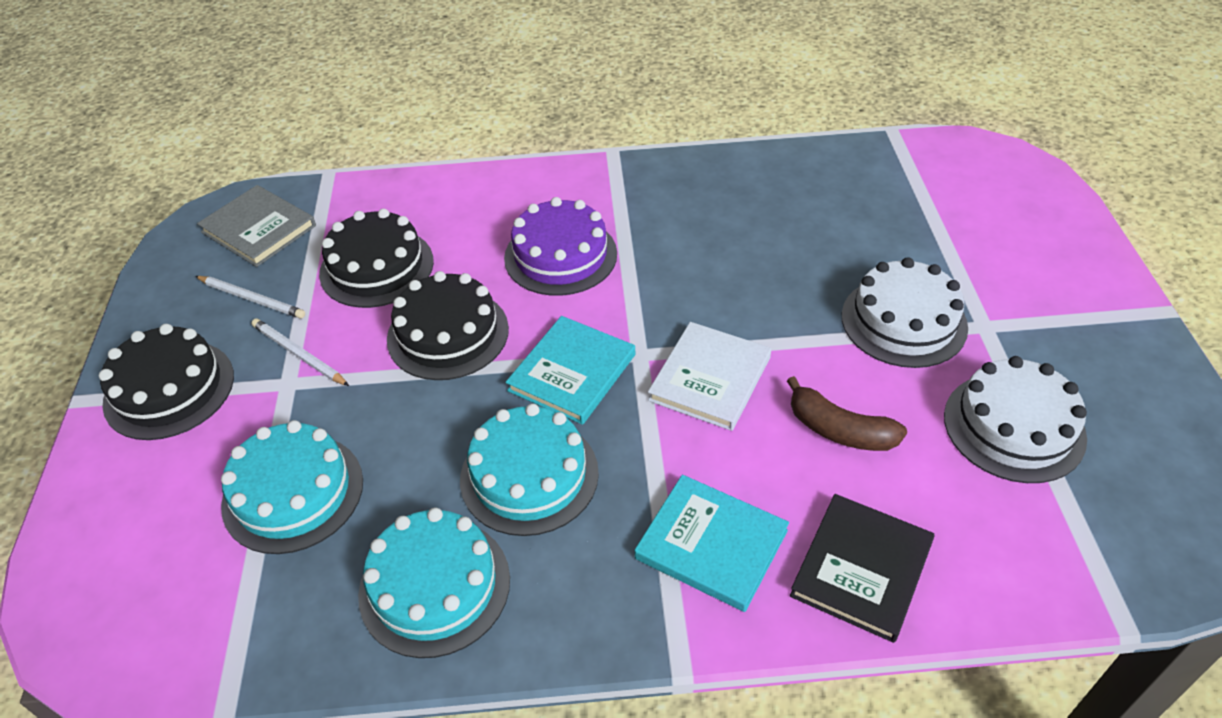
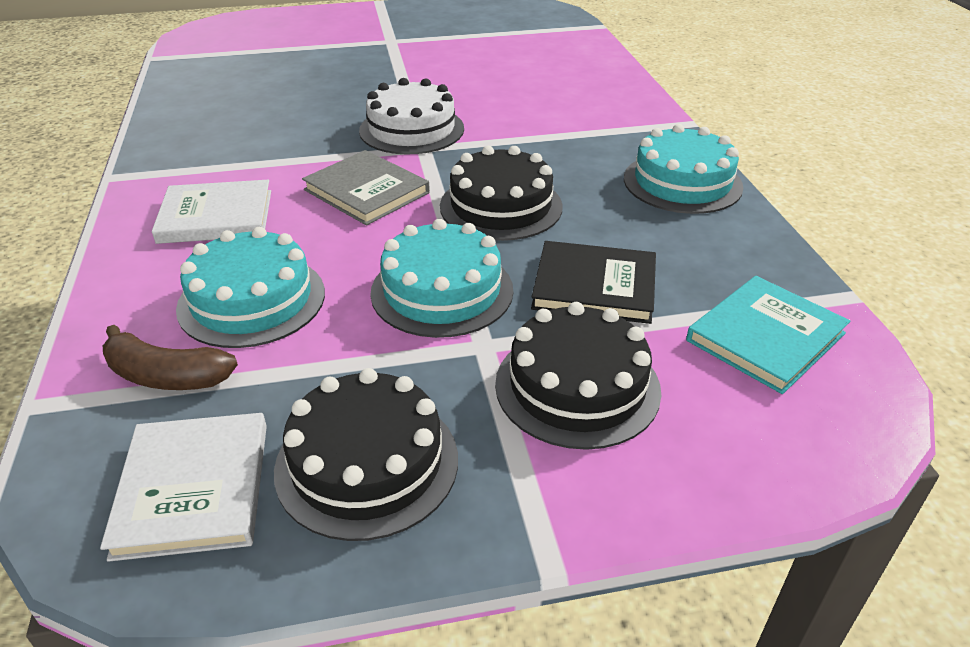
purple cake: 1 -> 0
turquoise book: 2 -> 1
white book: 1 -> 2
white cake: 2 -> 1
white pencil: 2 -> 0

